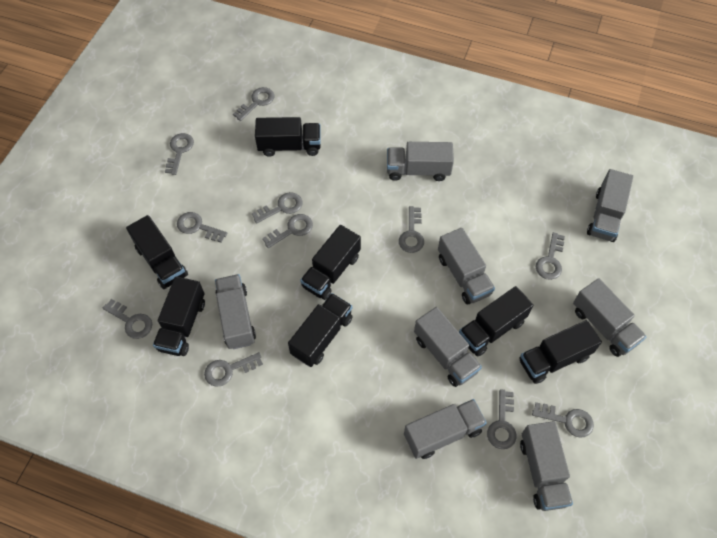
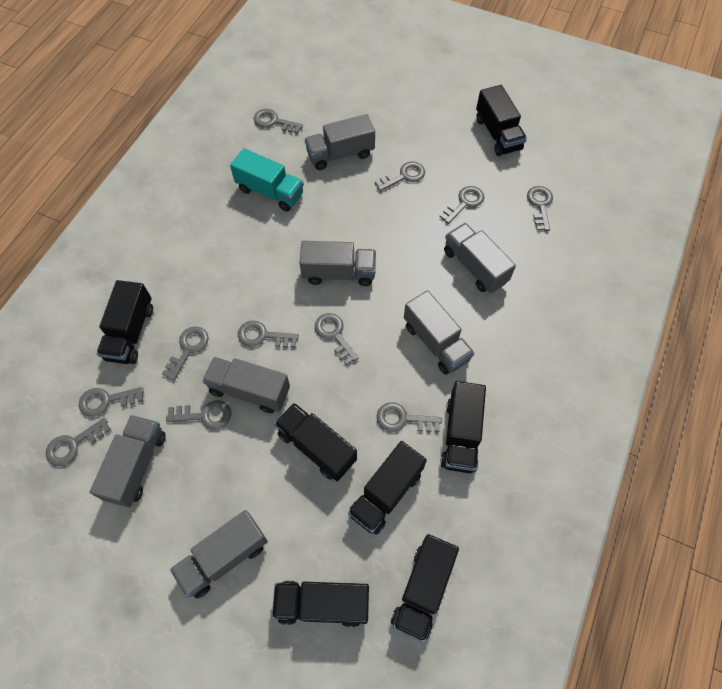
grey truck: 8 -> 7
turquoise truck: 0 -> 1

